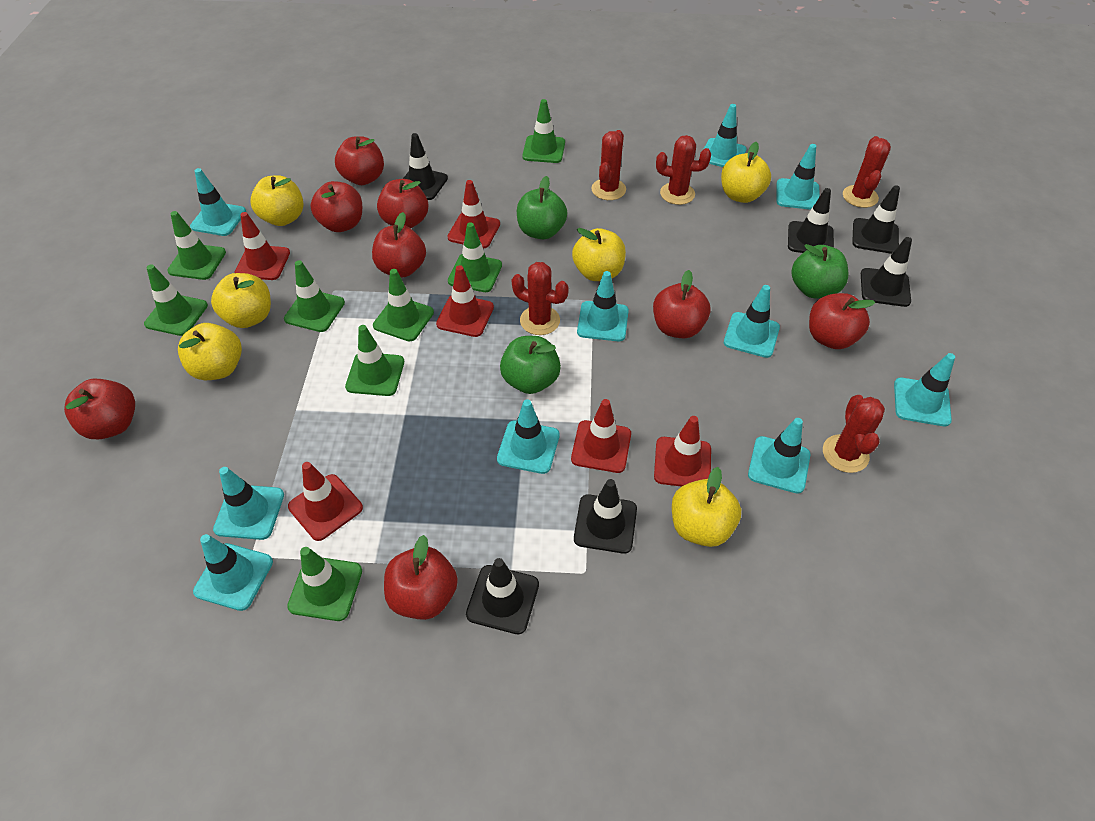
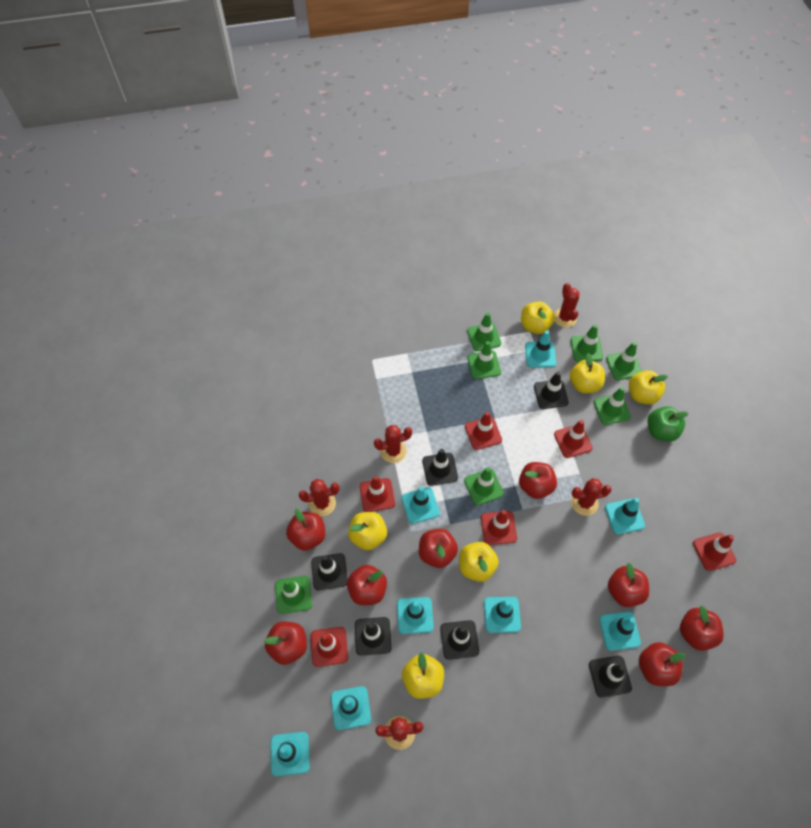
green apple: 3 -> 1
green traffic cone: 8 -> 7
turquoise traffic cone: 10 -> 8

